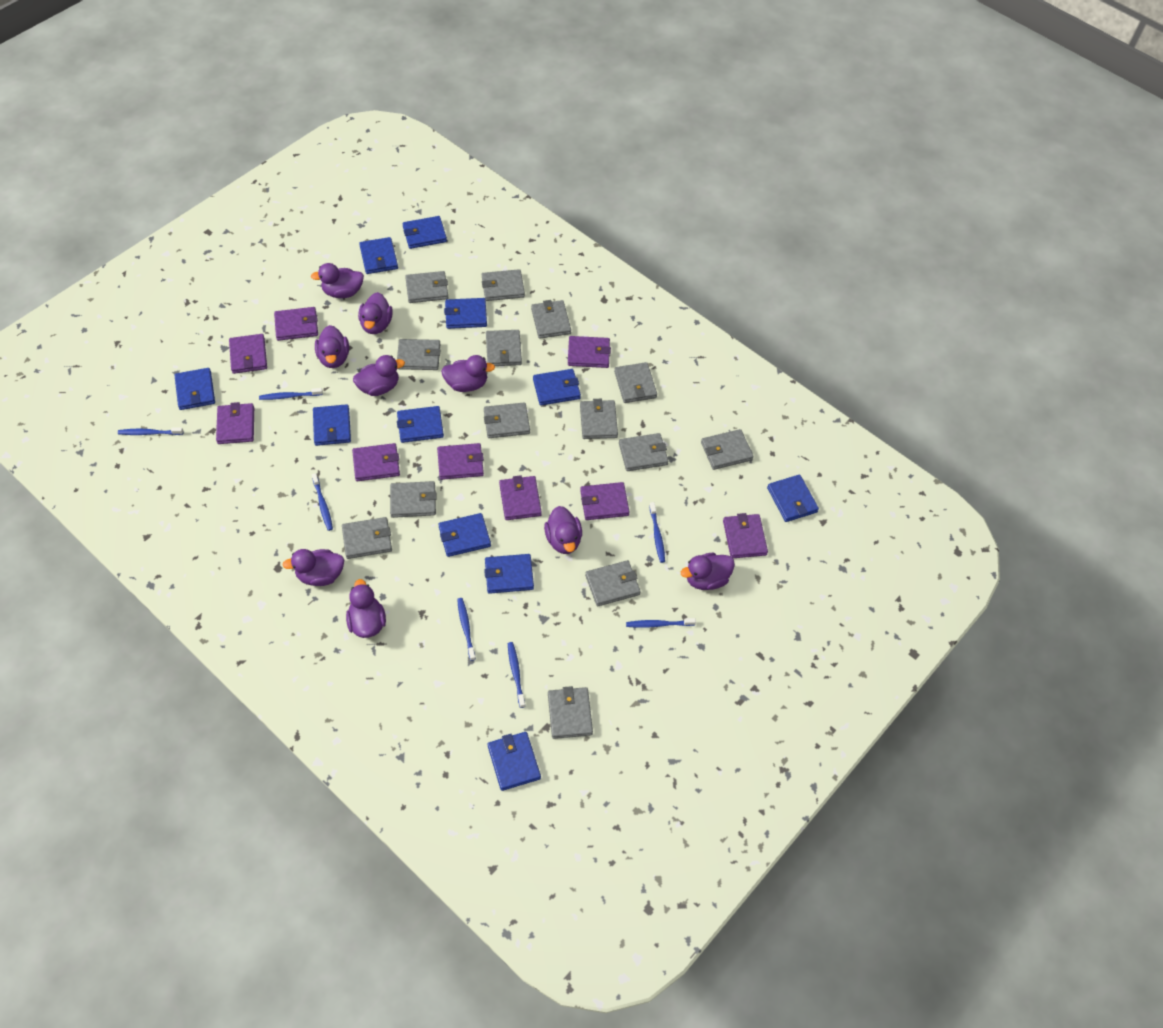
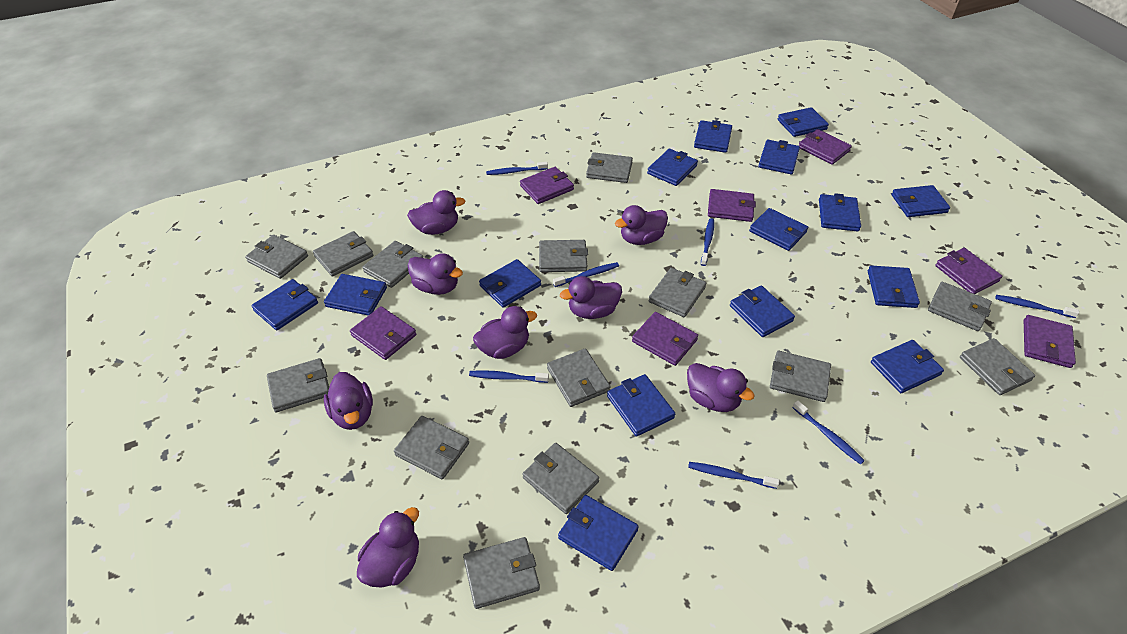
blue wallet: 11 -> 15
purple duck: 9 -> 8
purple wallet: 9 -> 7

